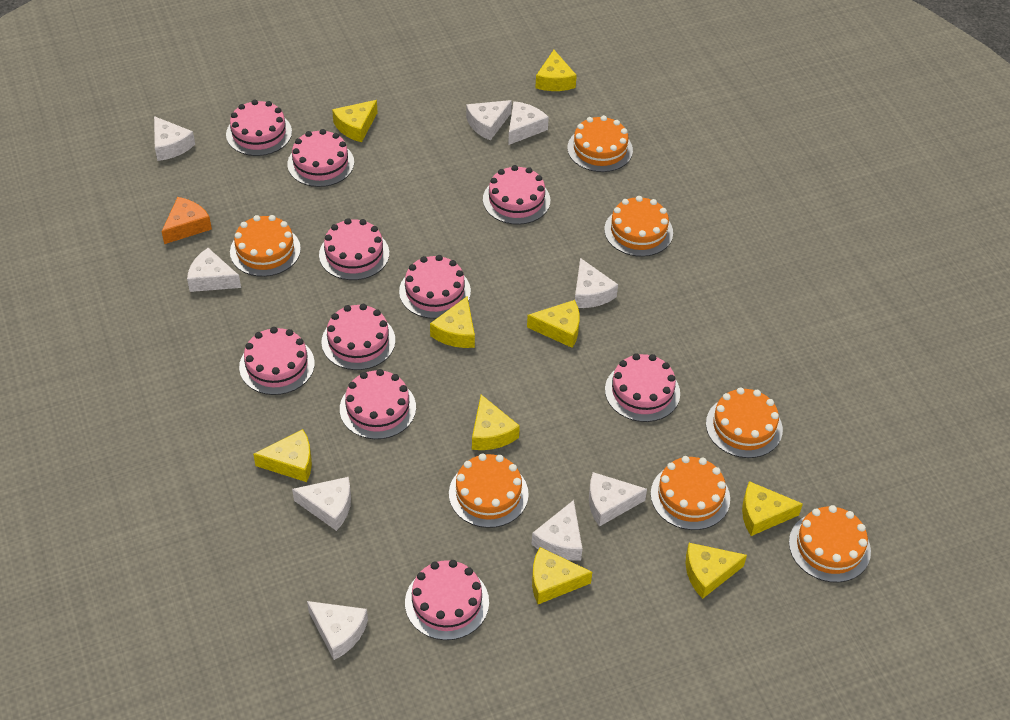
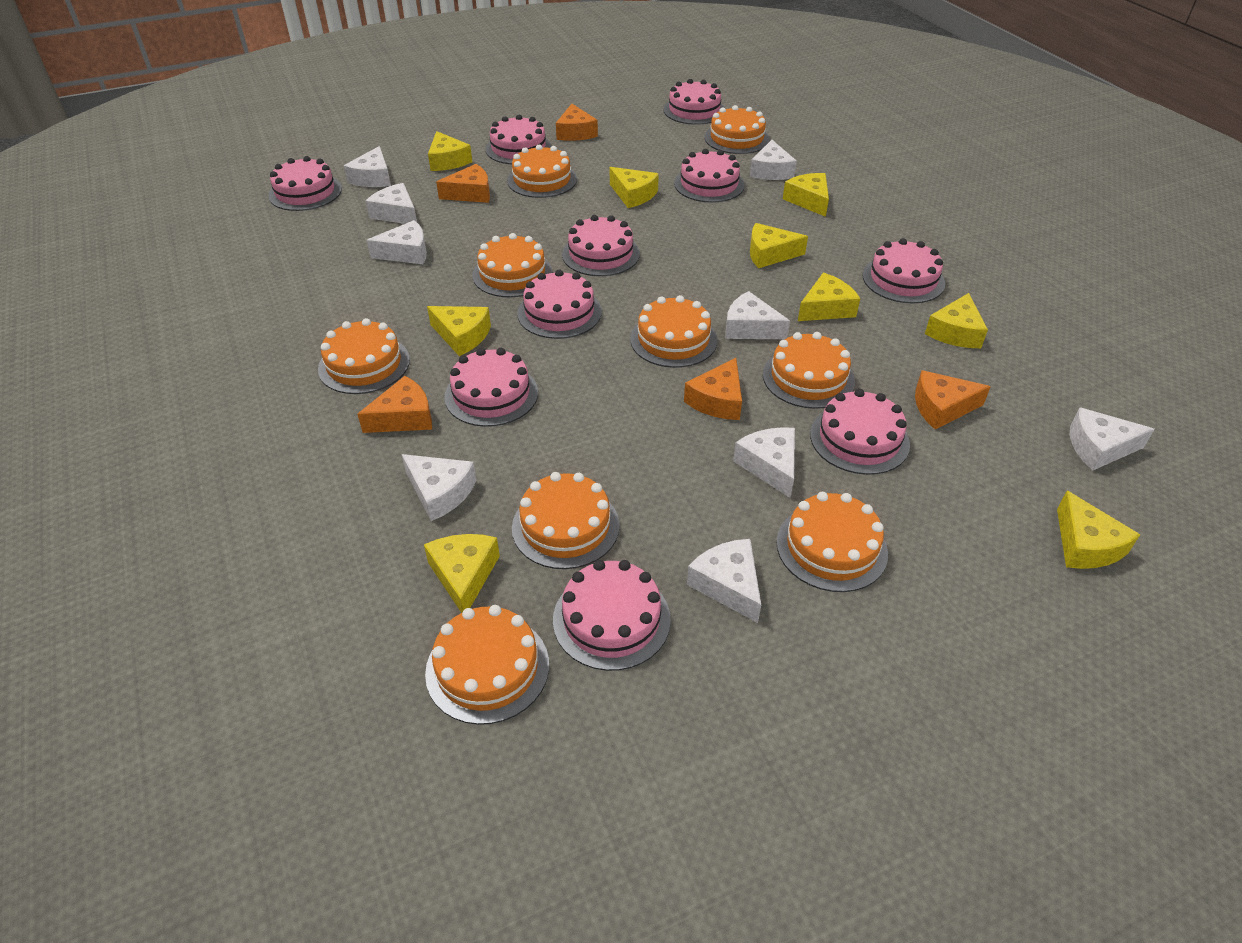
orange cake: 7 -> 9
orange cheese: 1 -> 5

